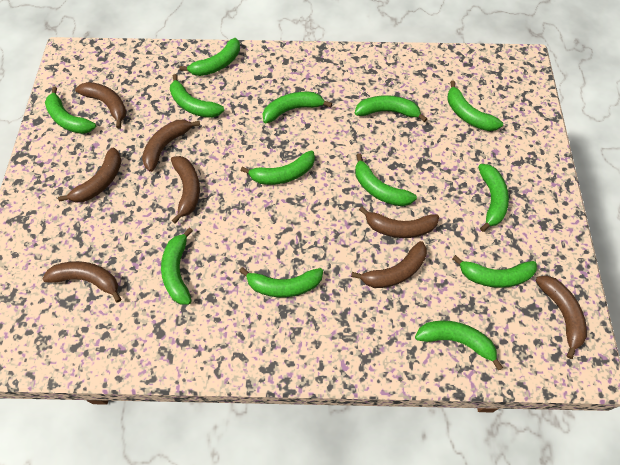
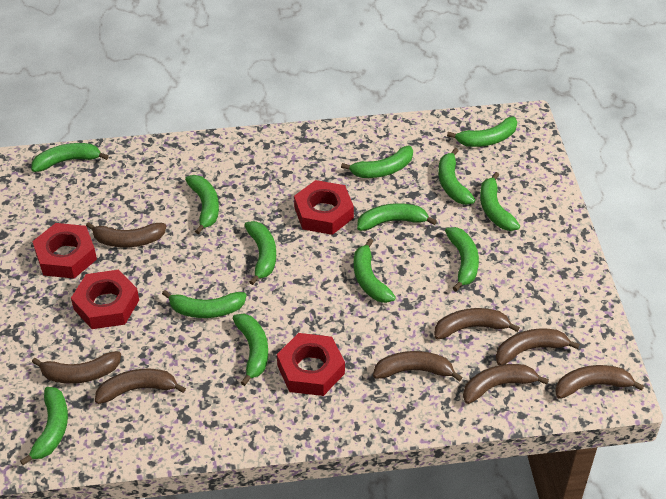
red nut: 0 -> 4

